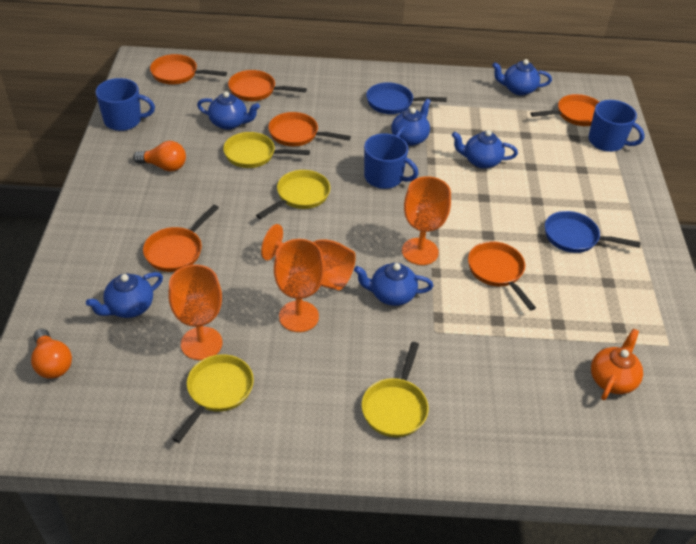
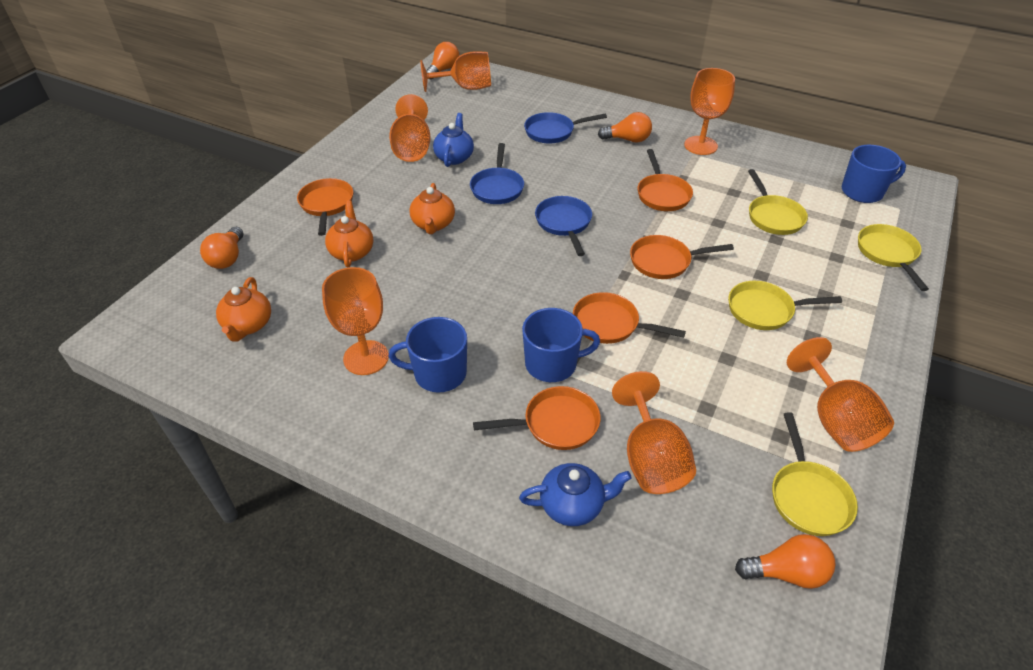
blue pan: 2 -> 3
blue teapot: 6 -> 2
orange goblet: 4 -> 6
orange light bulb: 2 -> 4
orange pan: 6 -> 5
orange teapot: 1 -> 3

